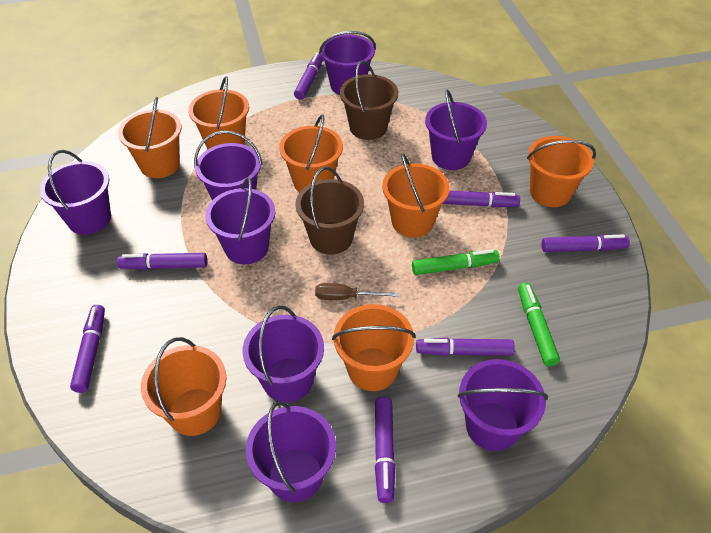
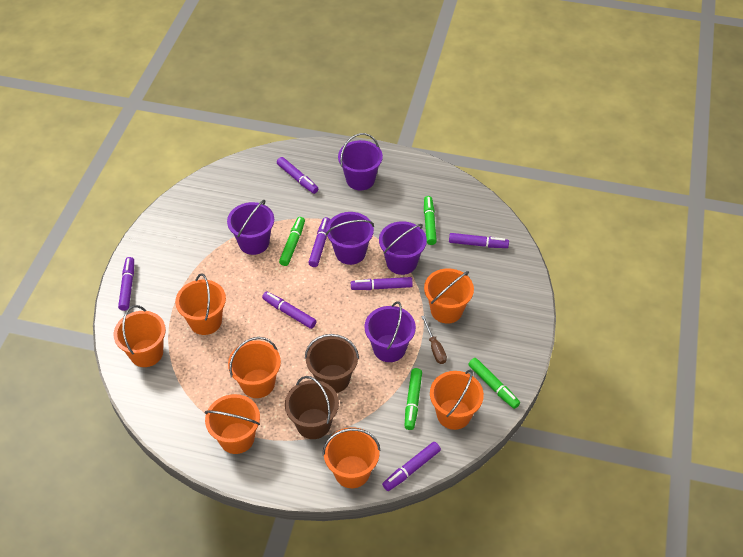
green marker: 2 -> 4
purple bucket: 8 -> 5

